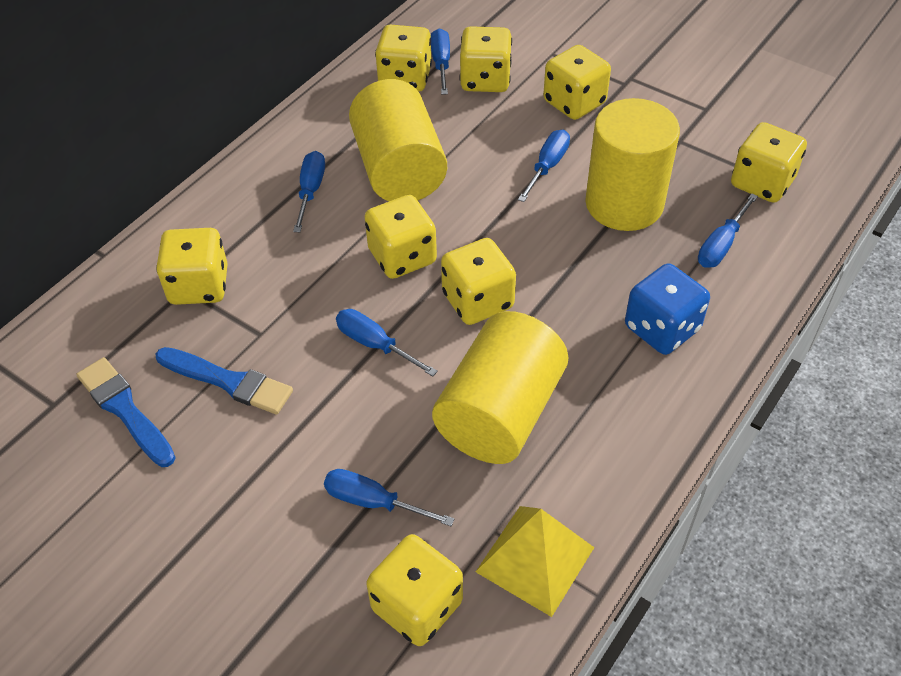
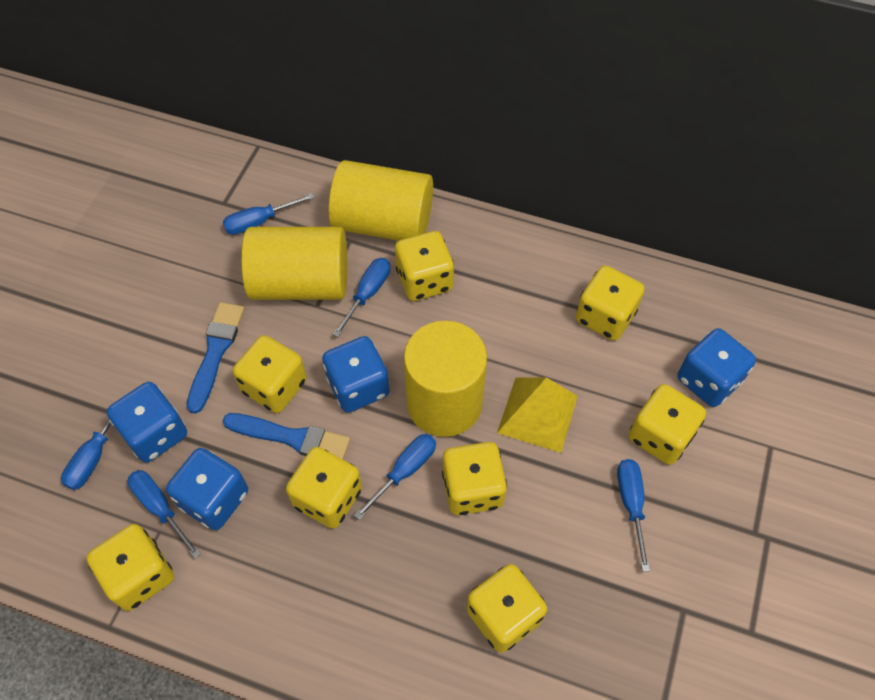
blue dice: 1 -> 4

